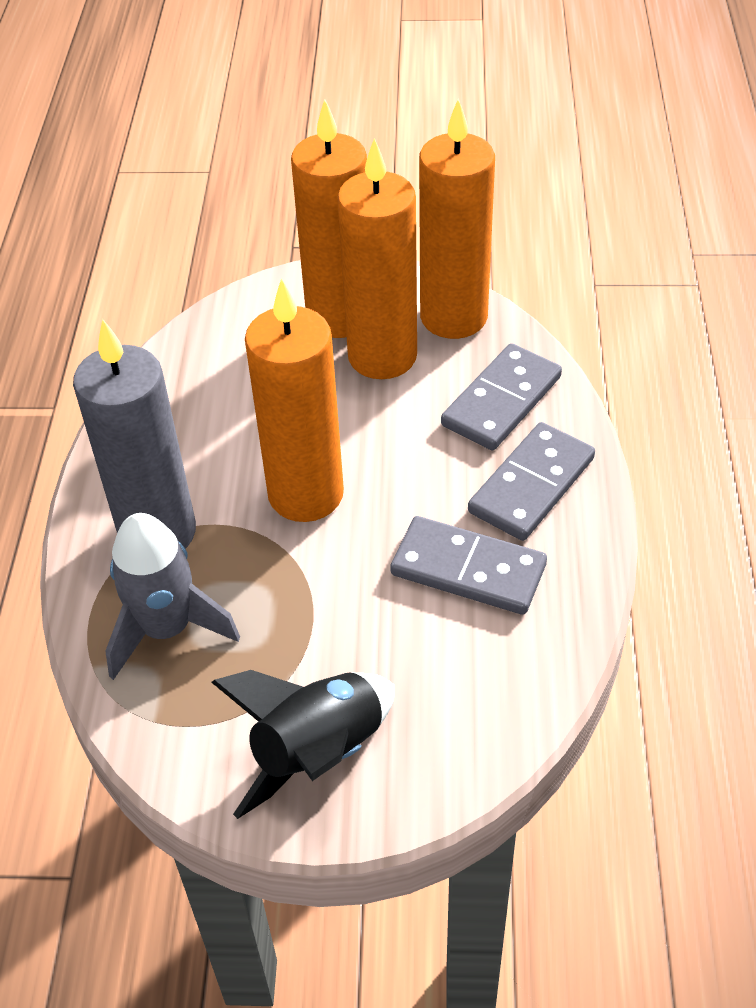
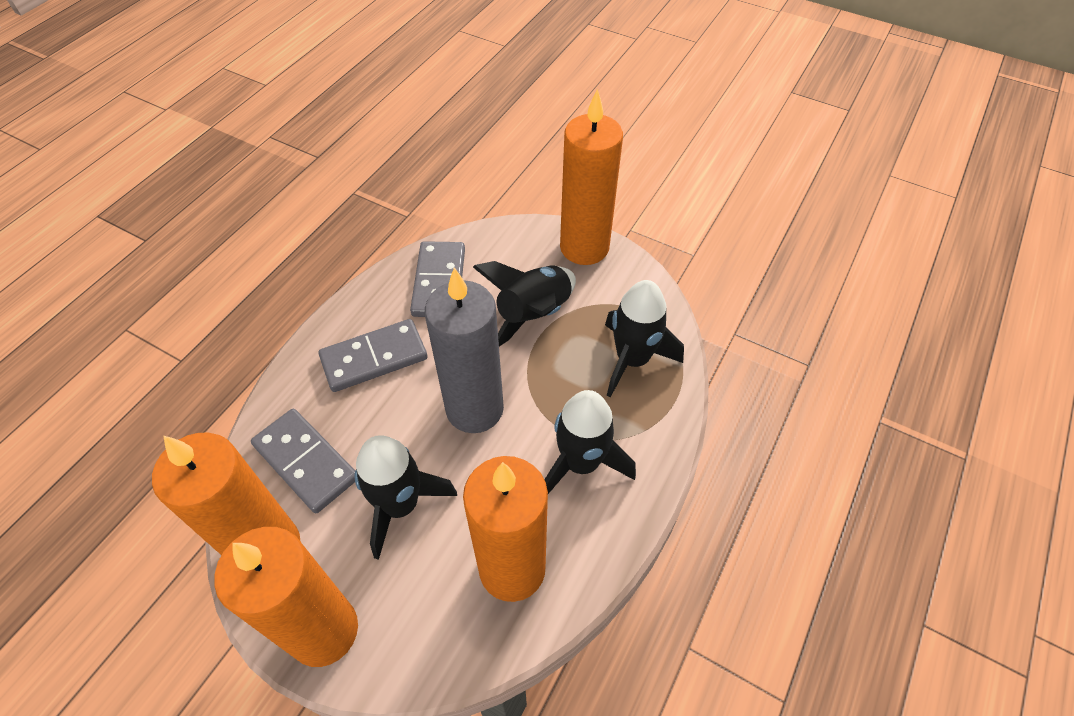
black rocket: 1 -> 4
grey rocket: 1 -> 0

